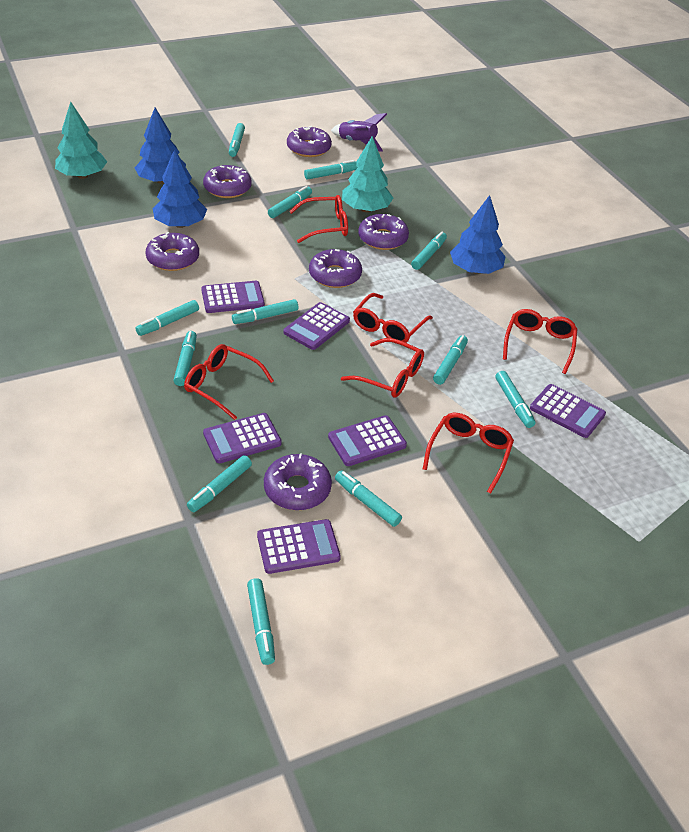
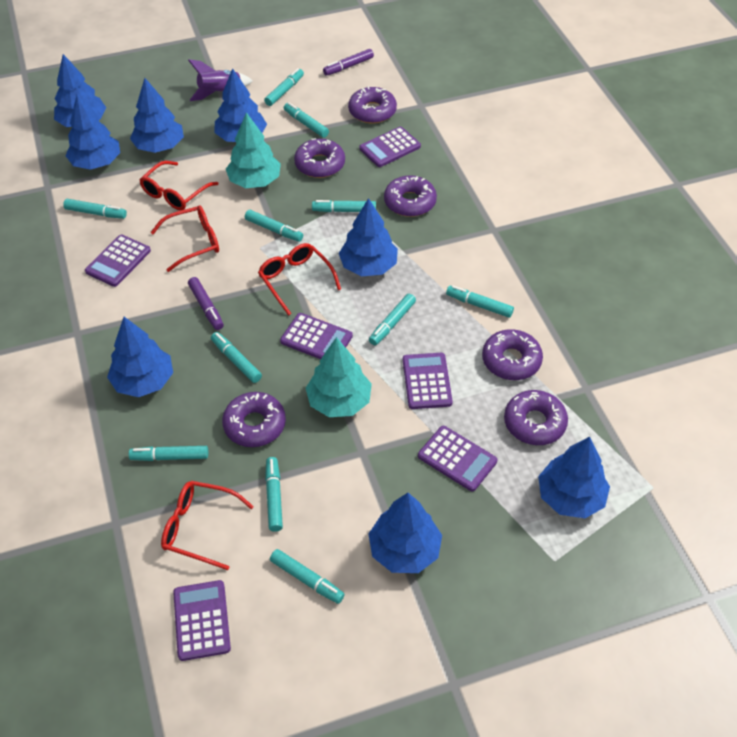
blue tree: 3 -> 8
purple marker: 0 -> 2
red glasses: 6 -> 4
turquoise marker: 12 -> 11

